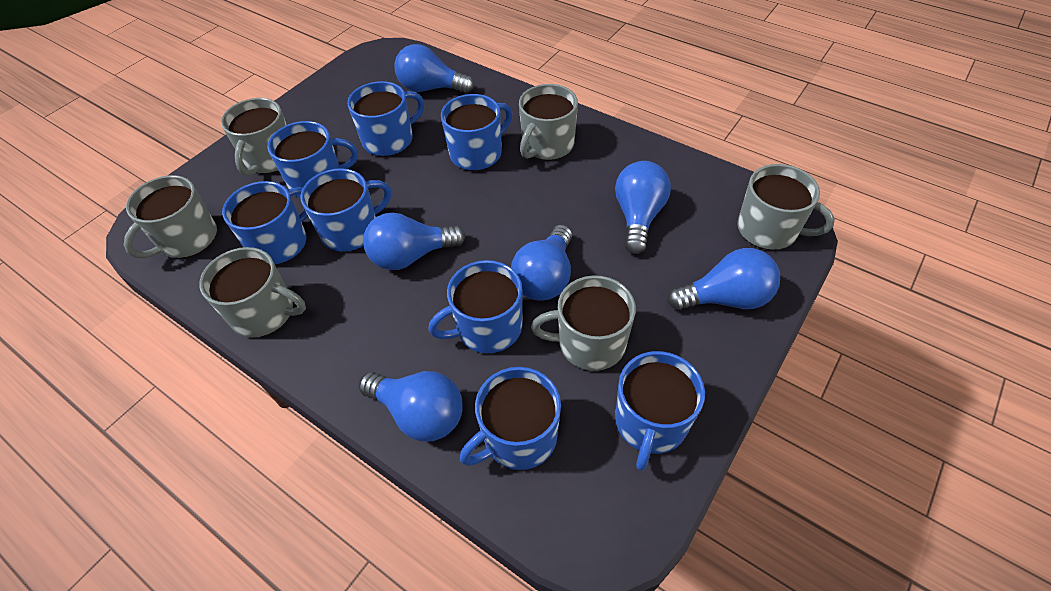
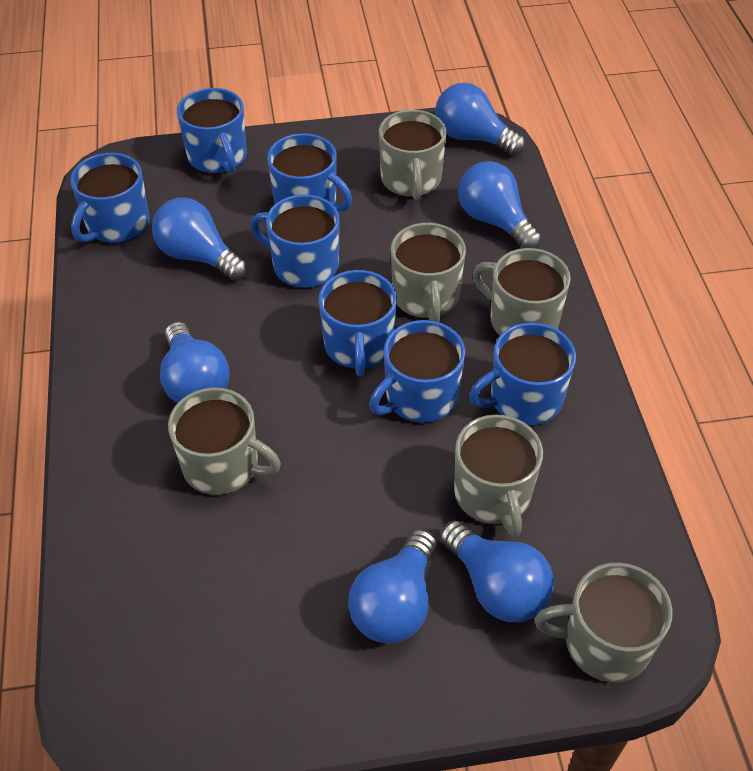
blue mug: 8 -> 7

